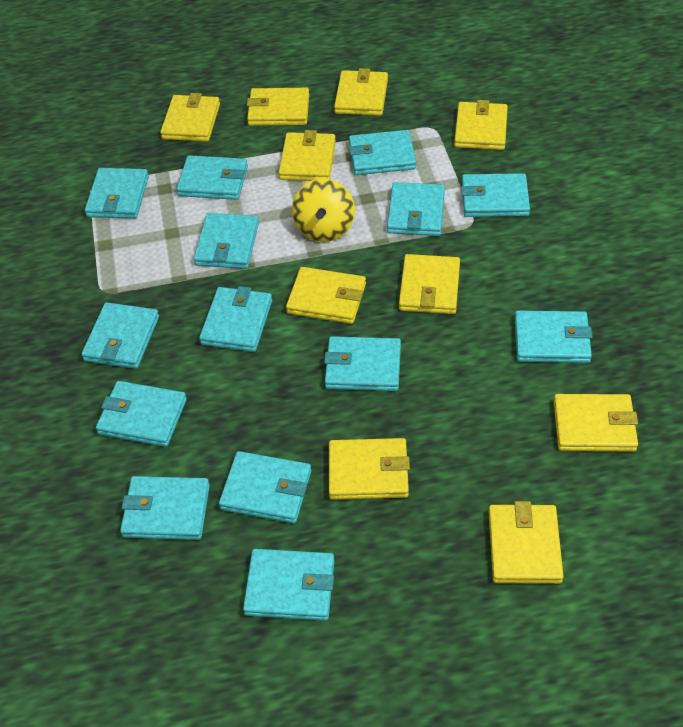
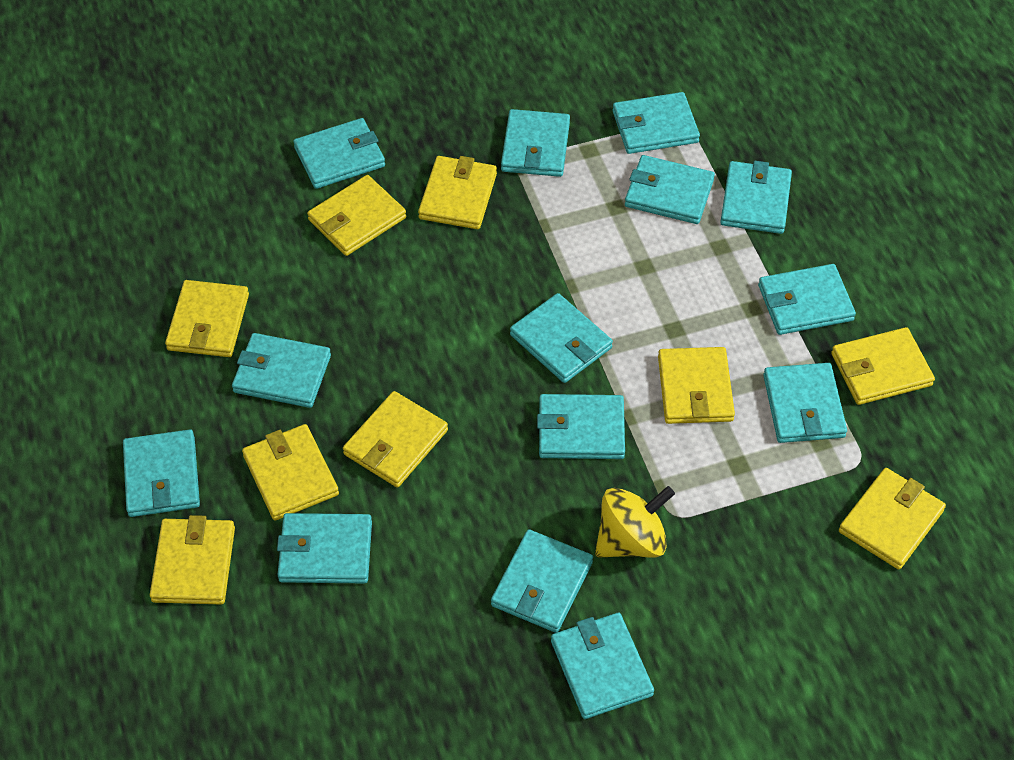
yellow wallet: 10 -> 9

